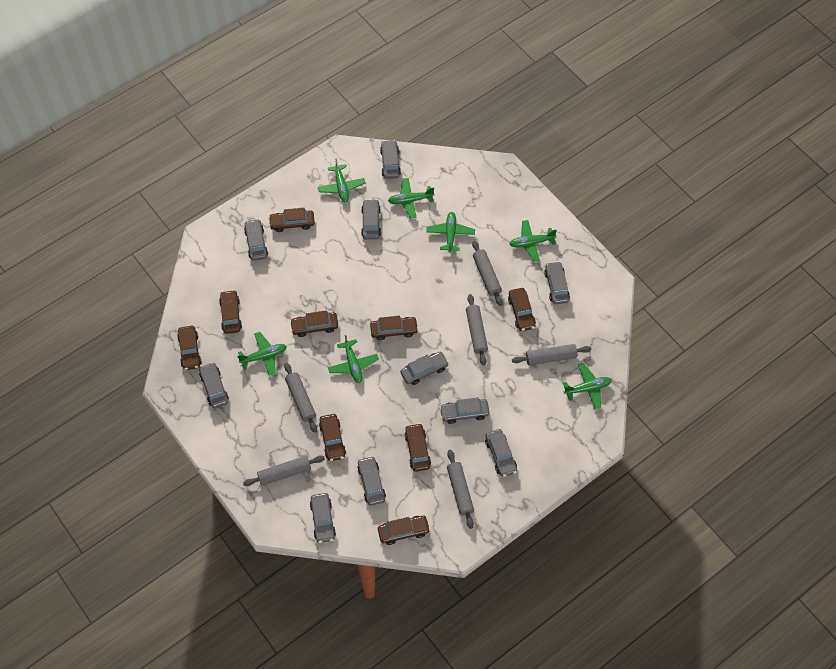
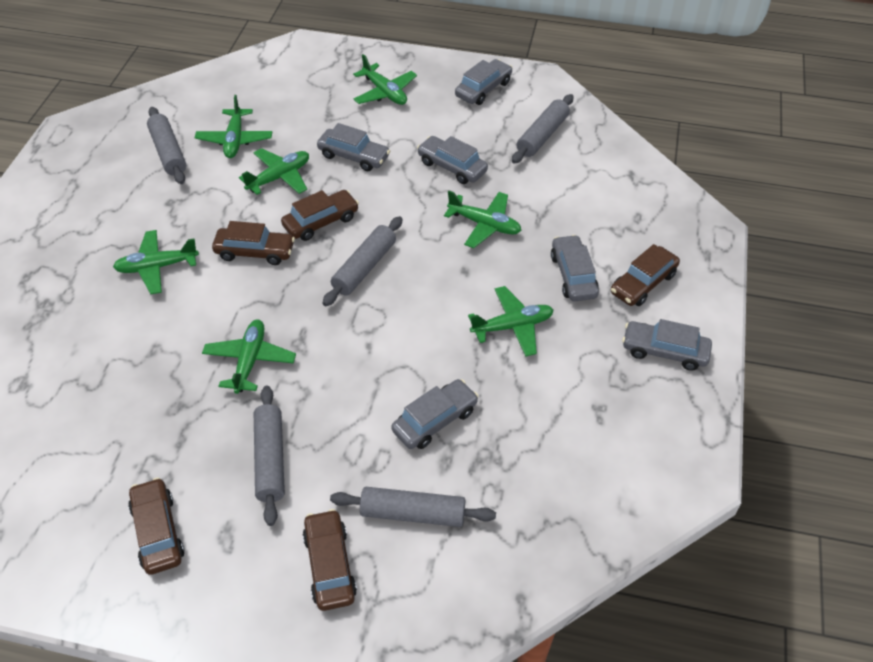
brown car: 9 -> 5
grey car: 10 -> 6
grey rolling pin: 6 -> 5

